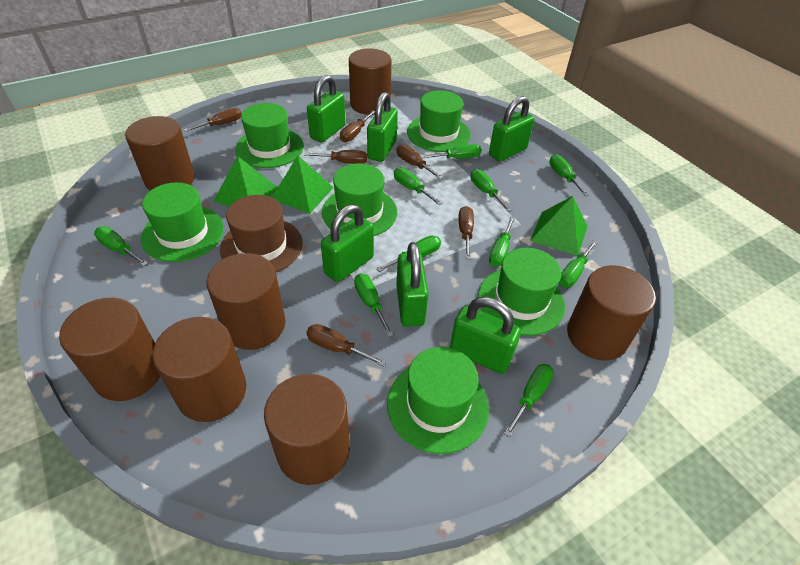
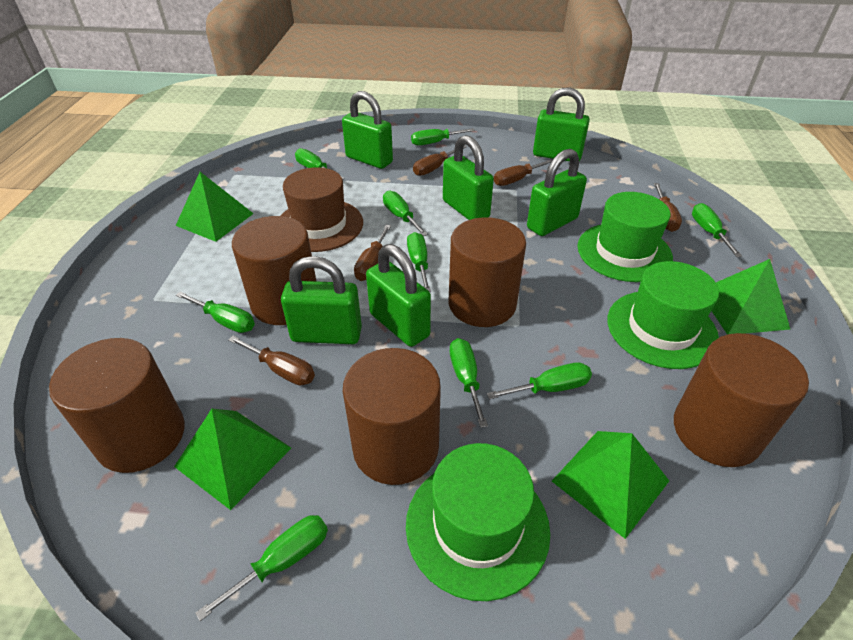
brown cylinder: 7 -> 5
brown screwdriver: 6 -> 5
green hat: 6 -> 3
green pyramid: 3 -> 4
green screwdriver: 10 -> 9

